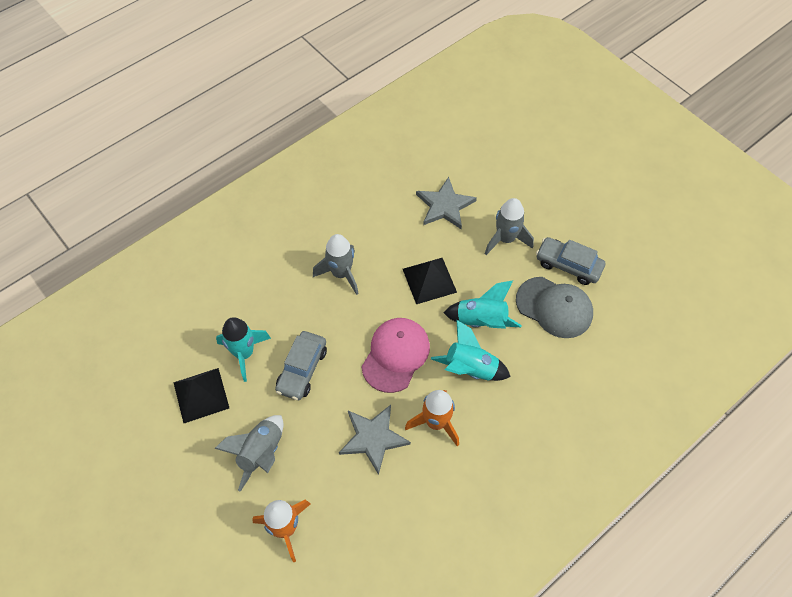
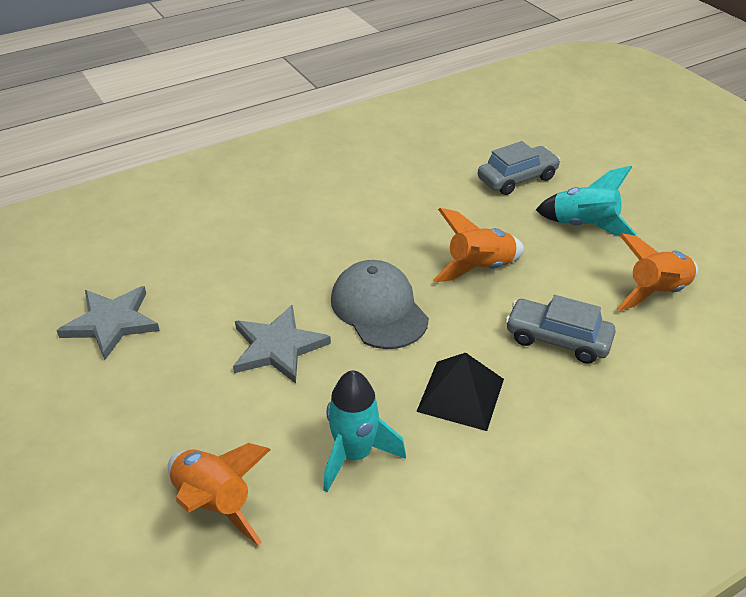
black pyramid: 2 -> 1
grey rocket: 3 -> 0
orange rocket: 2 -> 3
pink cap: 1 -> 0
turquoise rocket: 3 -> 2

